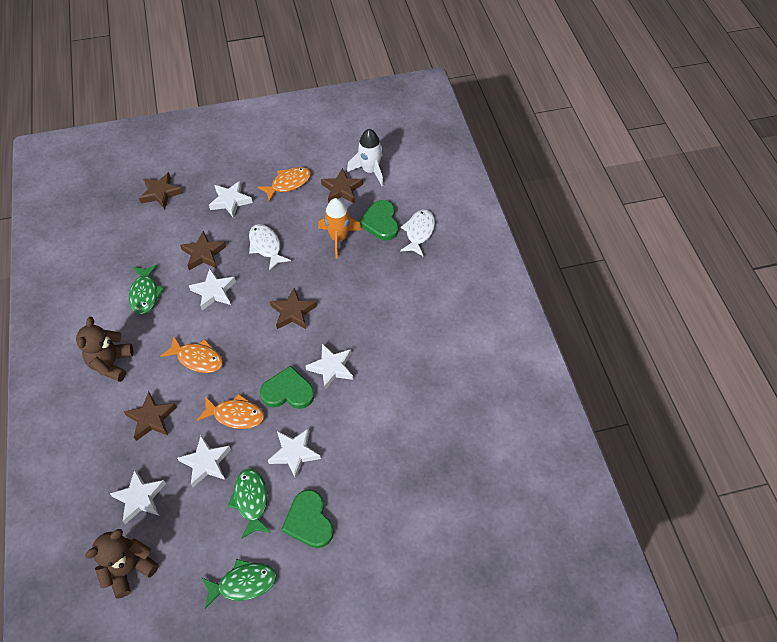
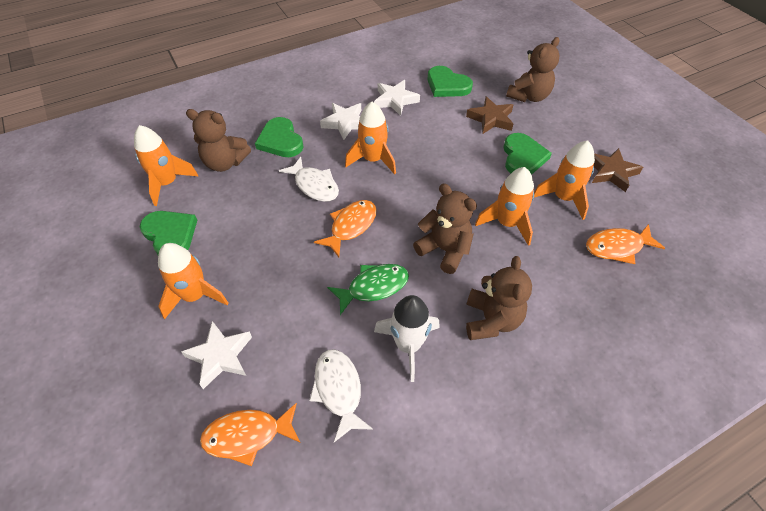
brown star: 5 -> 2
brown teddy bear: 2 -> 4
green fish: 3 -> 1
green heart: 3 -> 4
orange rocket: 1 -> 5
white star: 6 -> 3

